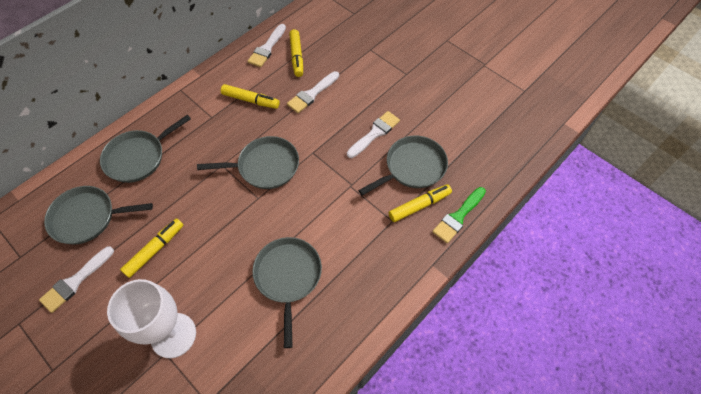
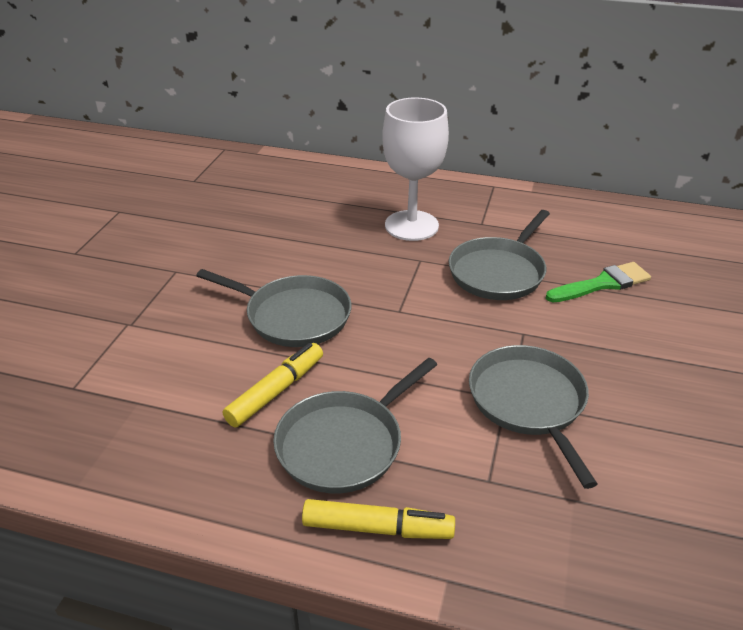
grey pan: 5 -> 4
white brush: 4 -> 0
yellow marker: 4 -> 2

